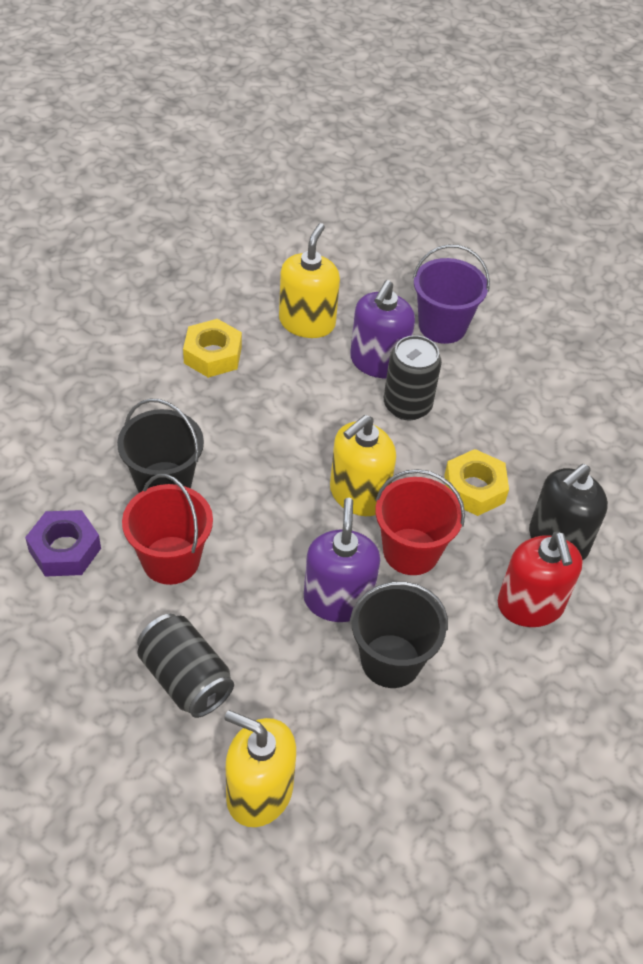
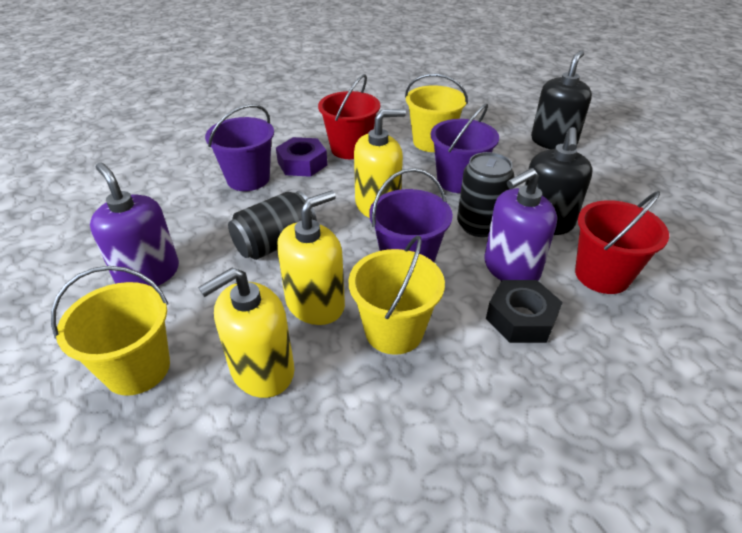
black bucket: 2 -> 0
black nut: 0 -> 1
black soap dispenser: 1 -> 2
purple bucket: 1 -> 3
red soap dispenser: 1 -> 0
yellow bucket: 0 -> 3
yellow nut: 2 -> 0

